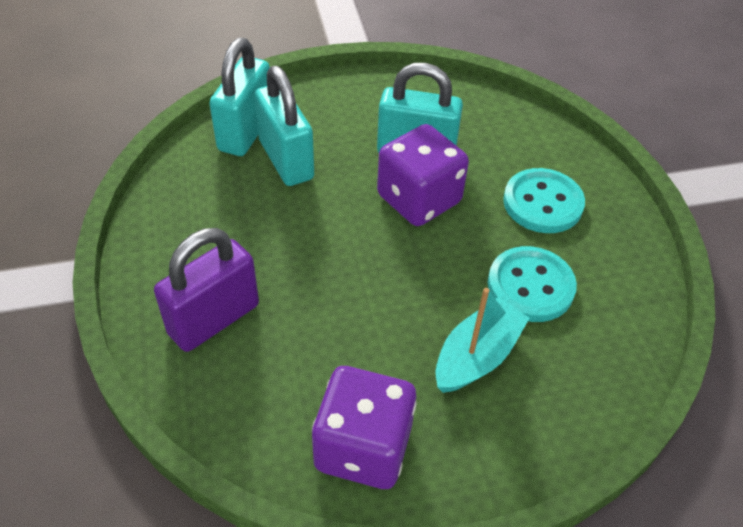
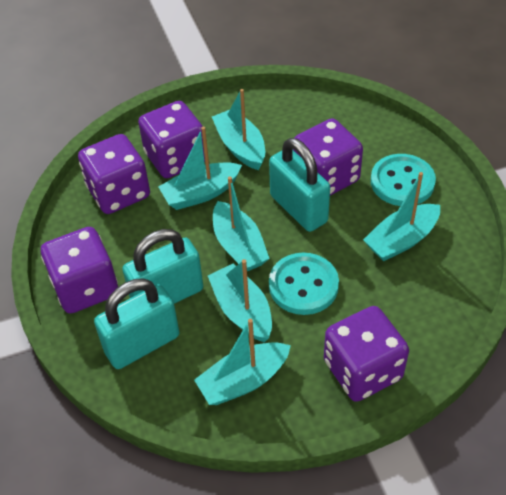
purple dice: 2 -> 5
purple padlock: 1 -> 0
turquoise boat: 1 -> 6

